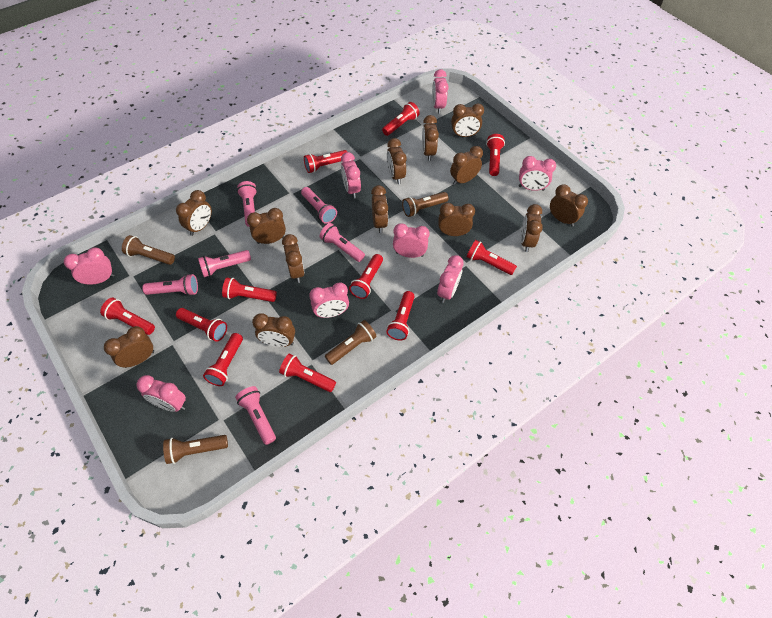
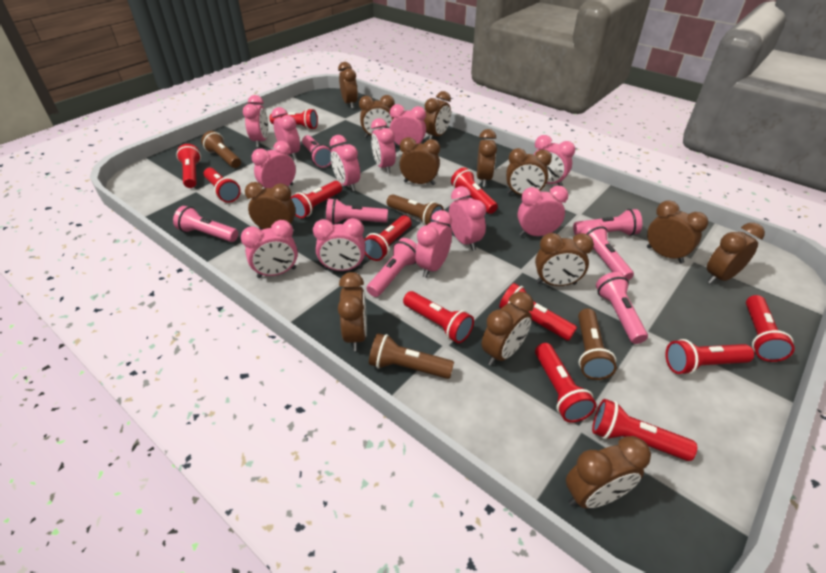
pink clock: 8 -> 12
pink flashlight: 6 -> 7
red flashlight: 11 -> 12

